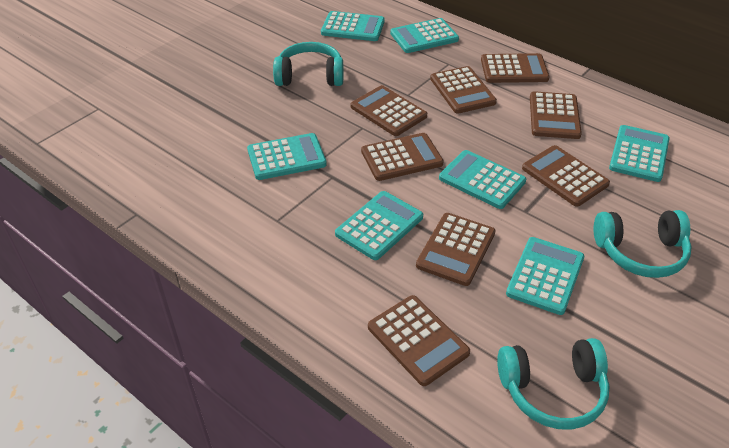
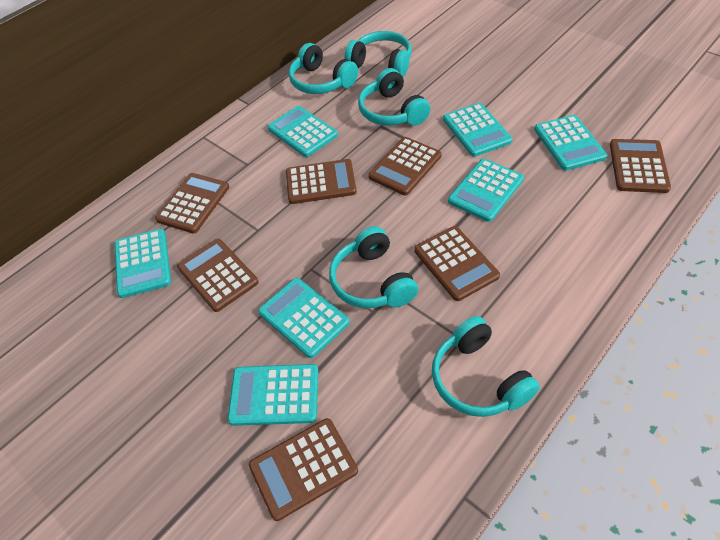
brown calculator: 8 -> 7
turquoise headphones: 3 -> 5

